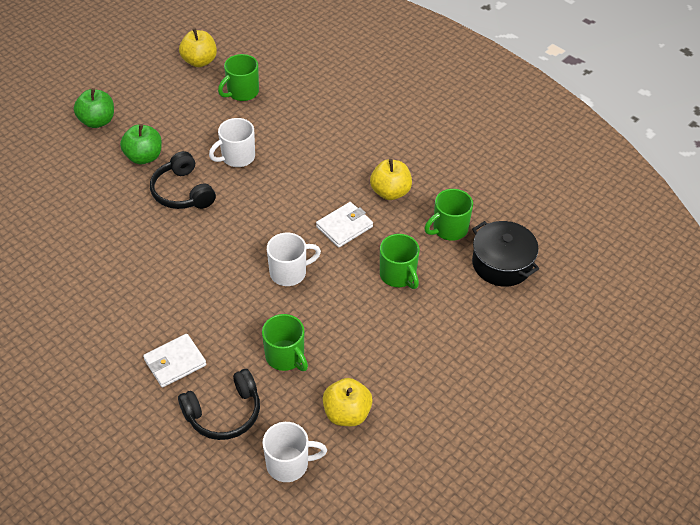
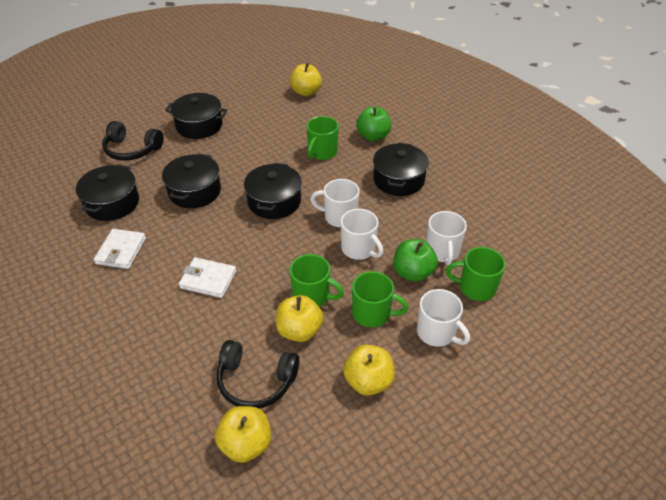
black pot: 1 -> 5
white mug: 3 -> 4
yellow apple: 3 -> 4

